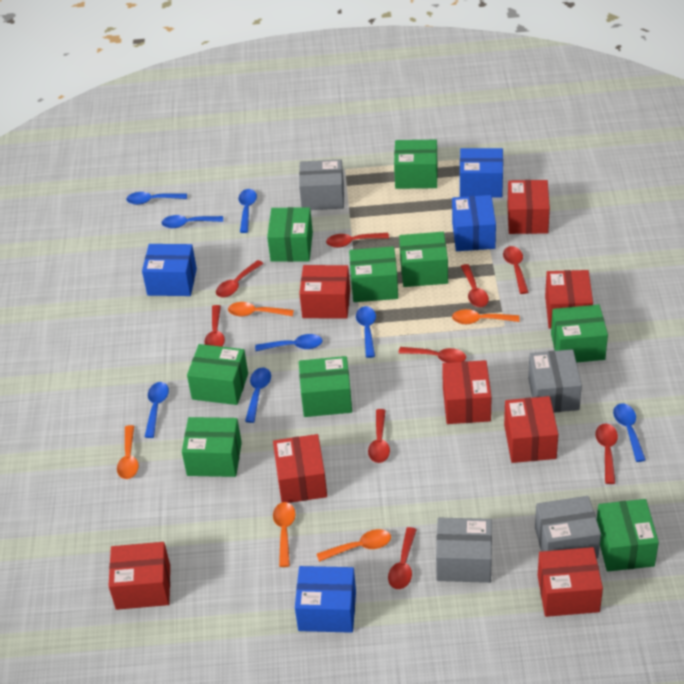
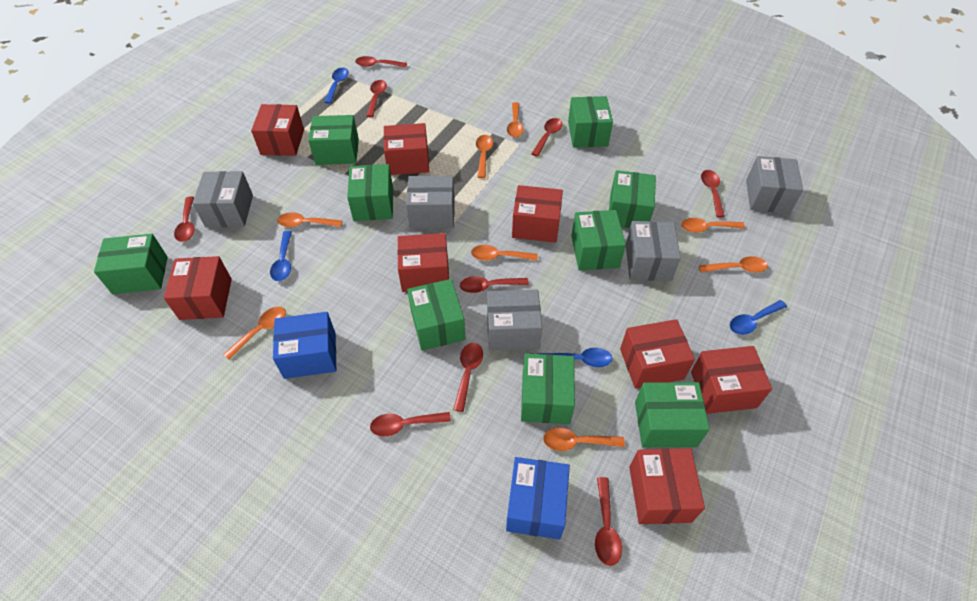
blue box: 4 -> 2
blue spoon: 8 -> 4
grey box: 4 -> 5
orange spoon: 5 -> 8

